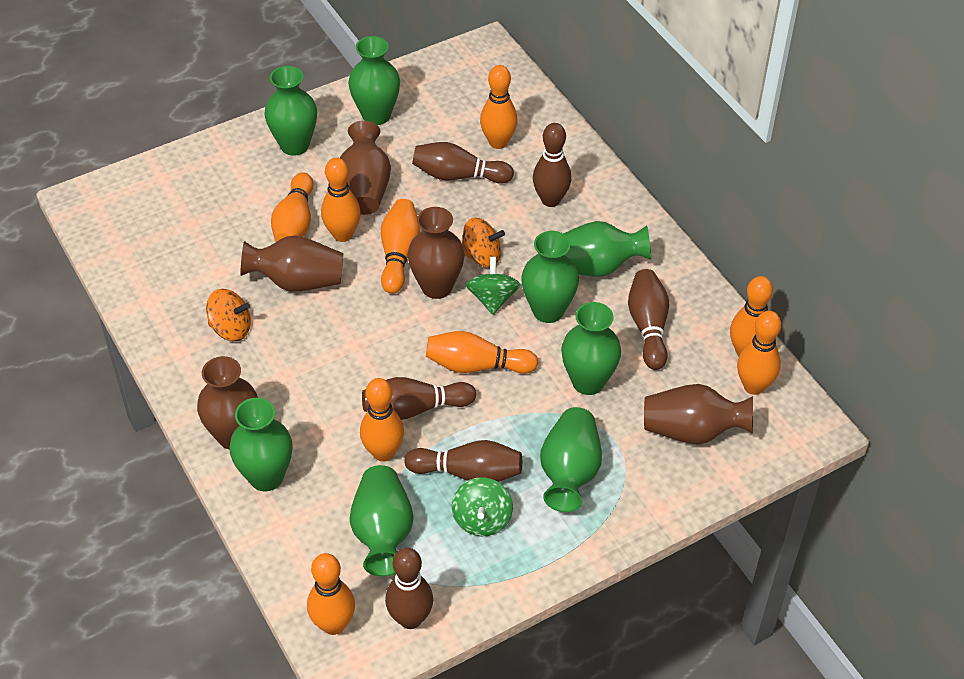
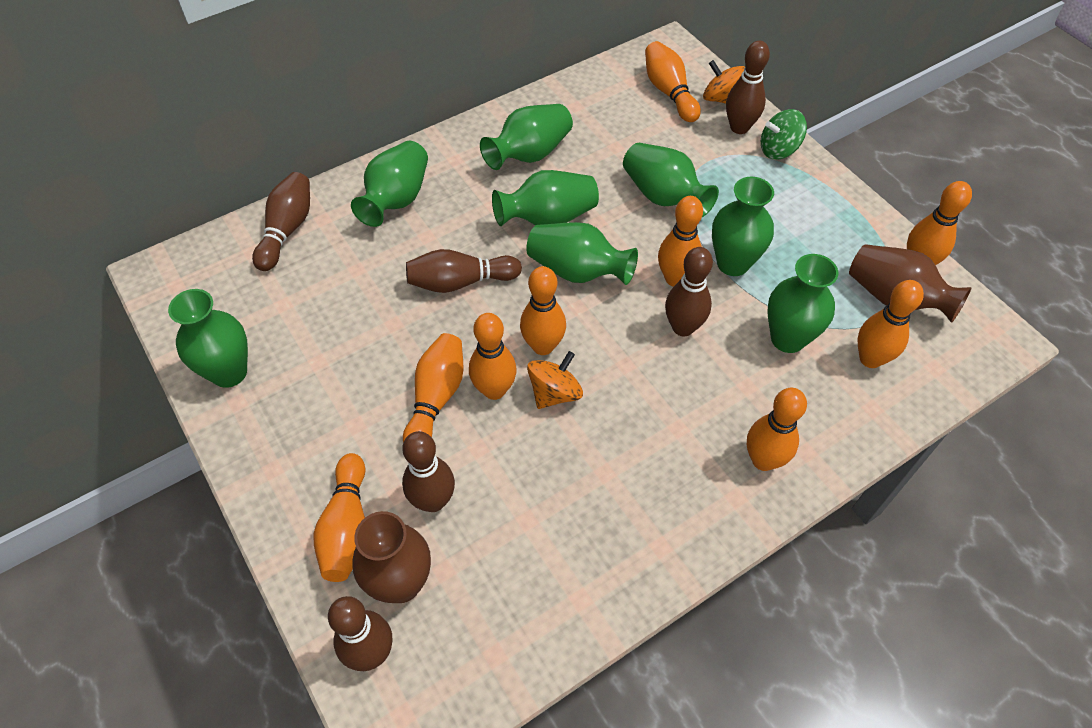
brown vase: 5 -> 2
green spinning top: 2 -> 1

